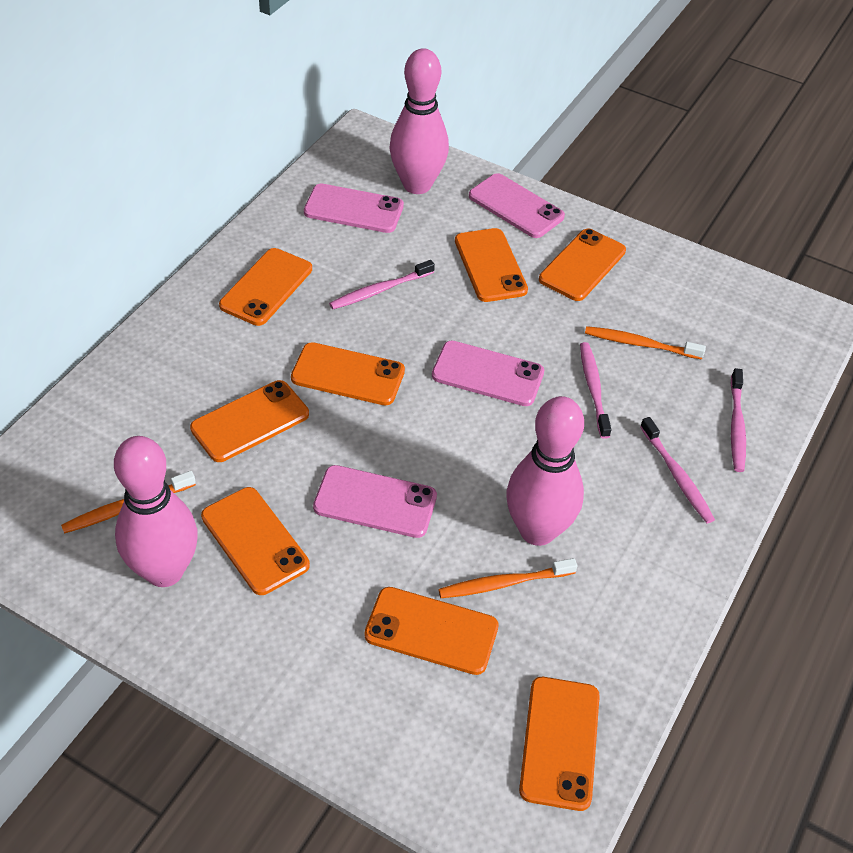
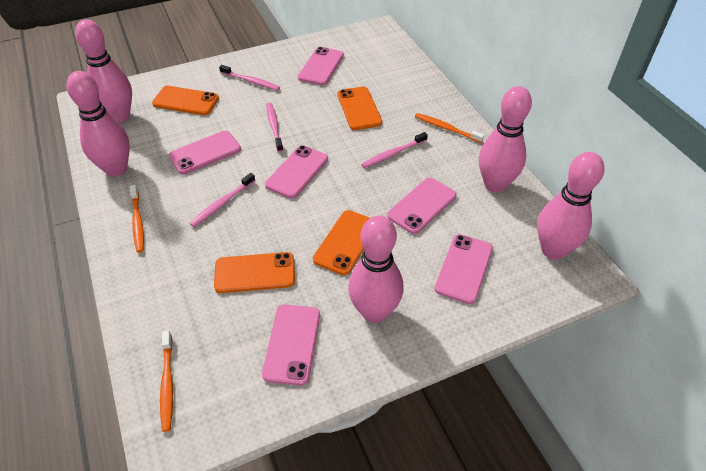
orange phone: 8 -> 4
pink bowling pin: 3 -> 5
pink phone: 4 -> 6

